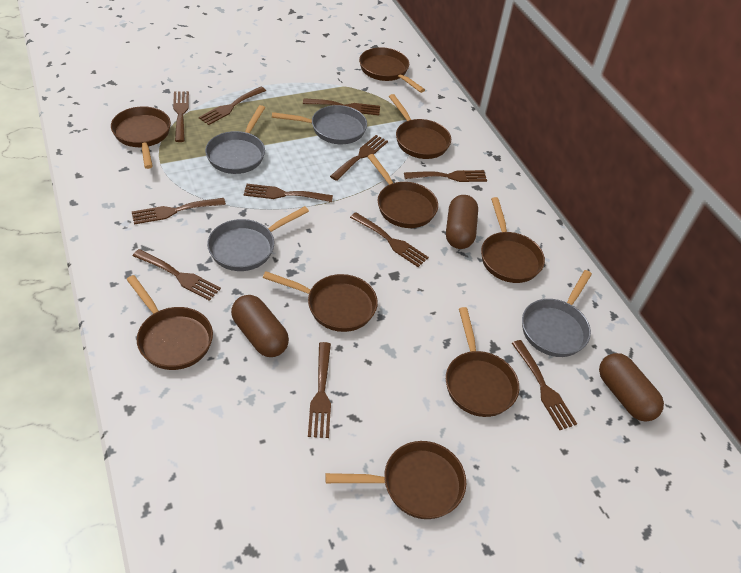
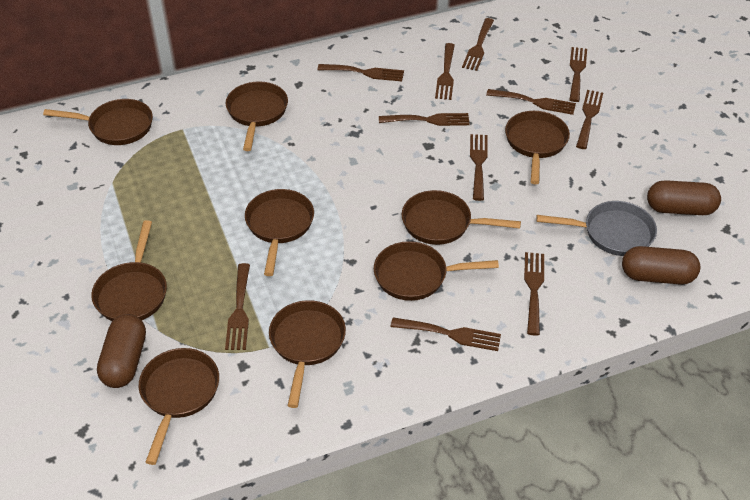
grey pan: 4 -> 1

